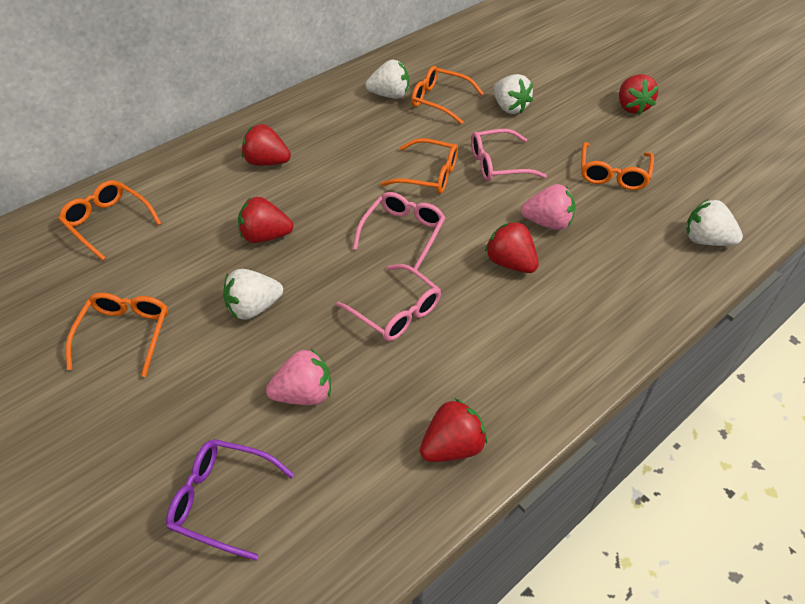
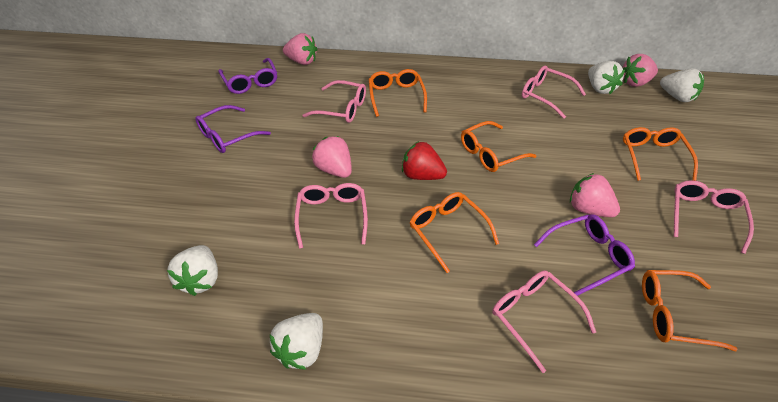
pink glasses: 3 -> 5
pink strawberry: 2 -> 4
purple glasses: 1 -> 3
red strawberry: 5 -> 1

